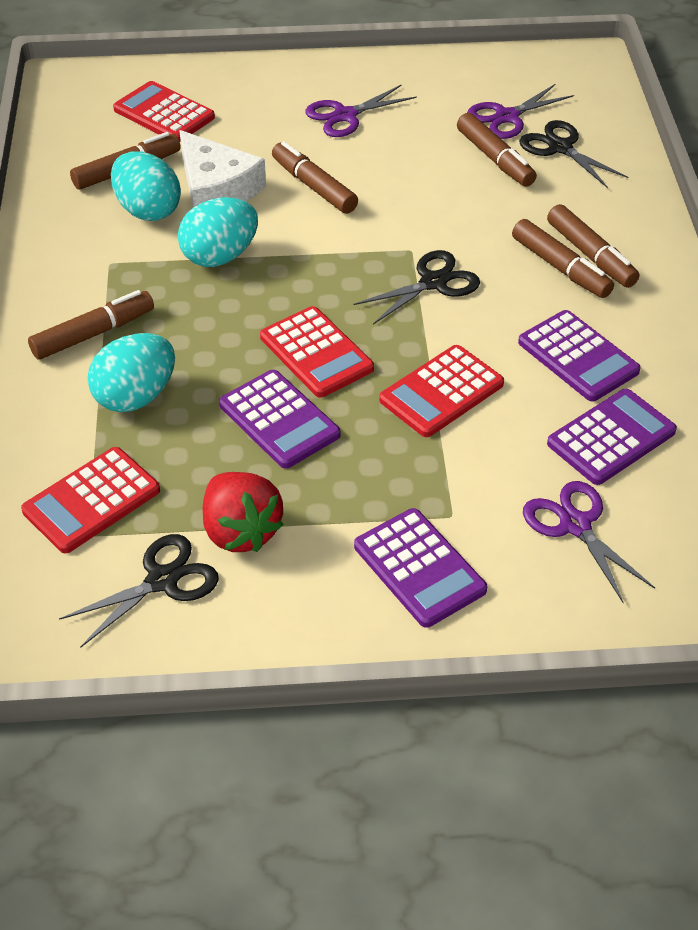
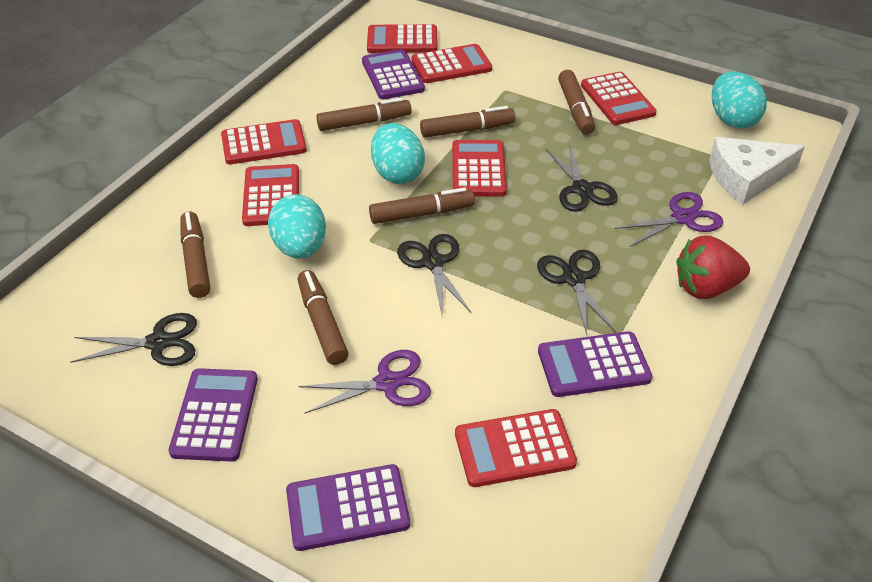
black scissors: 3 -> 4
purple scissors: 3 -> 2
red calculator: 4 -> 7

